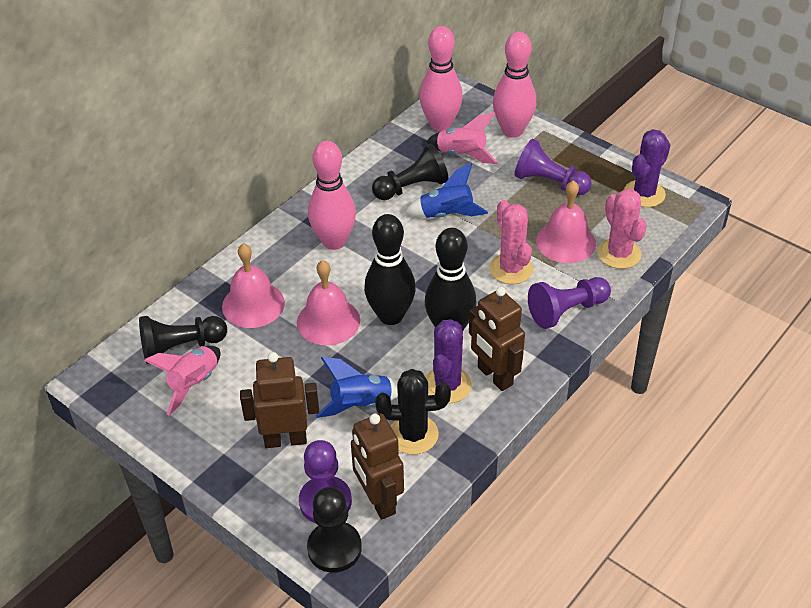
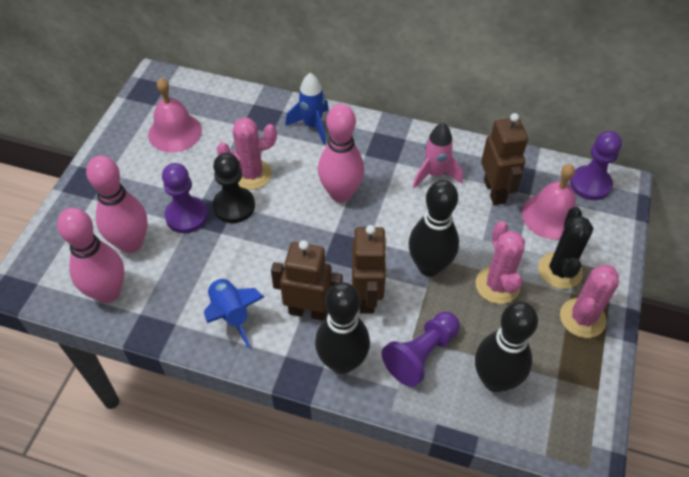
black bowling pin: 2 -> 3
black pawn: 3 -> 1
pink bell: 3 -> 2
pink cactus: 2 -> 3
pink rocket: 2 -> 1
purple cactus: 2 -> 0

